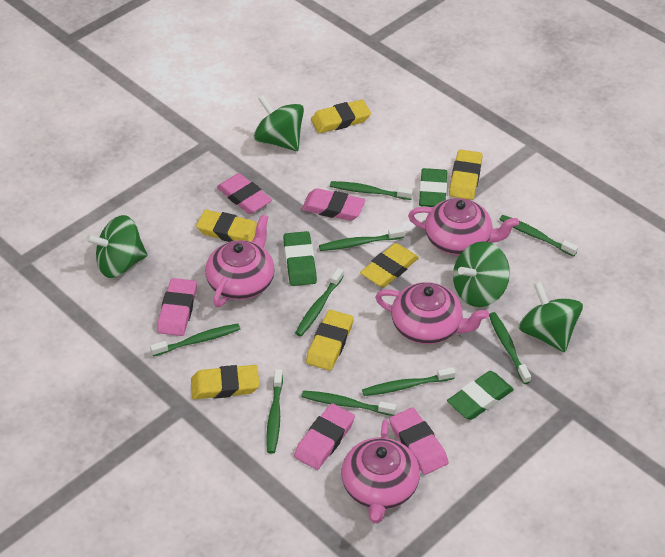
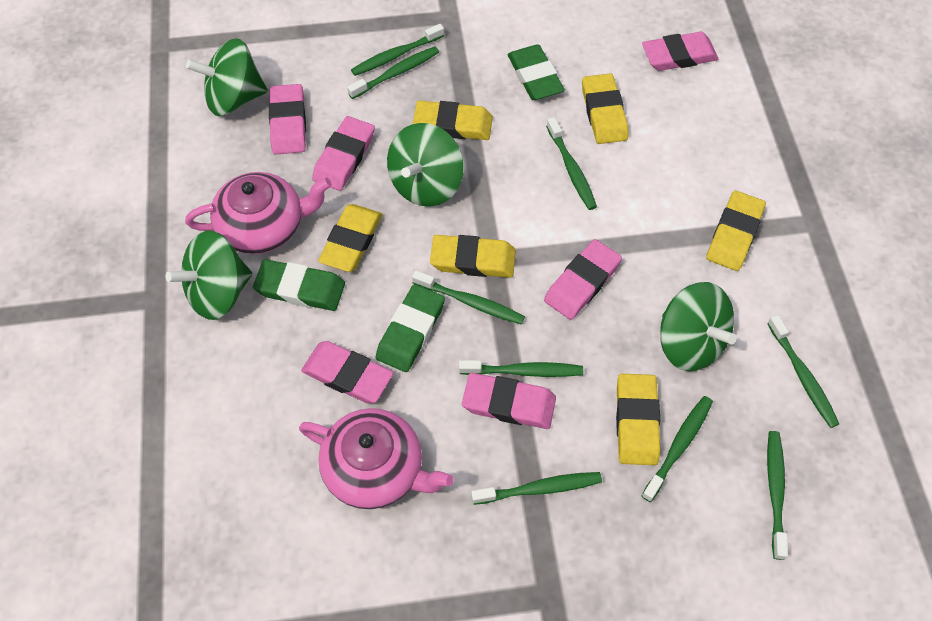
pink eraser: 5 -> 6
pink teapot: 4 -> 2

